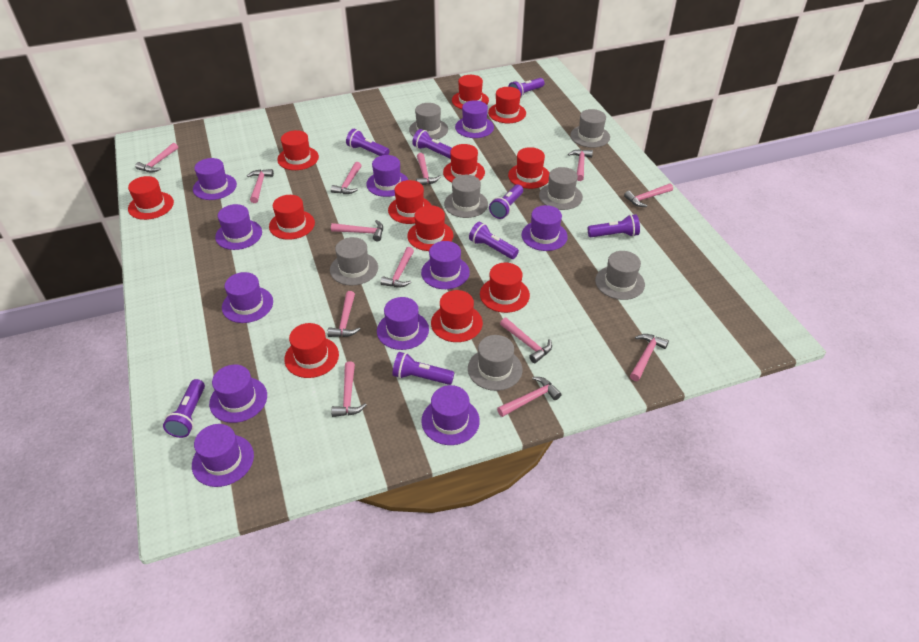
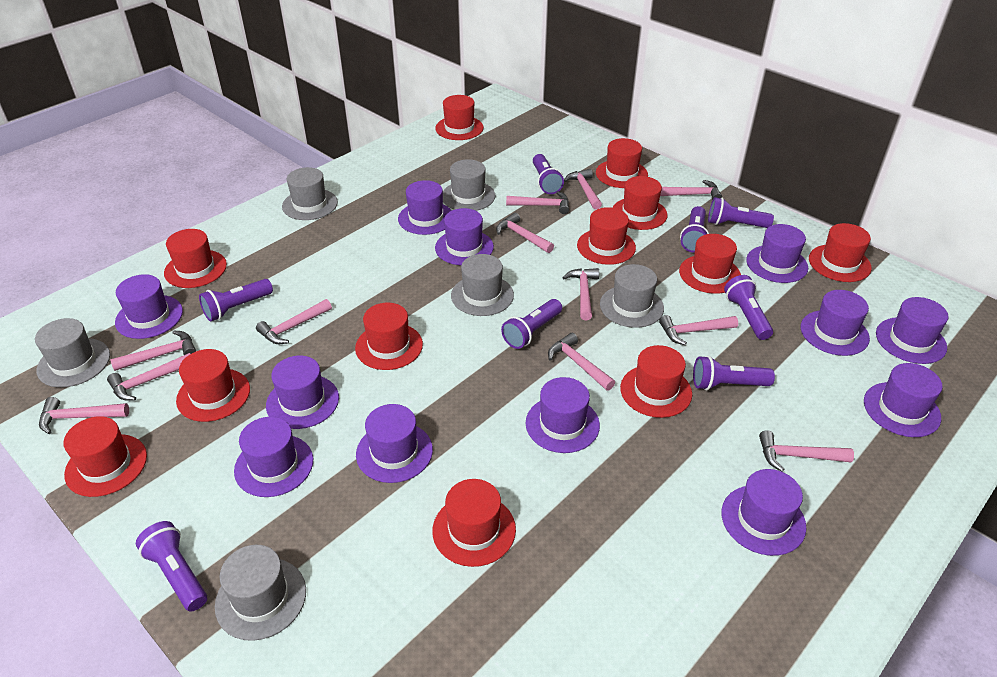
grey hat: 7 -> 6
pink hammer: 13 -> 12
purple hat: 11 -> 12

